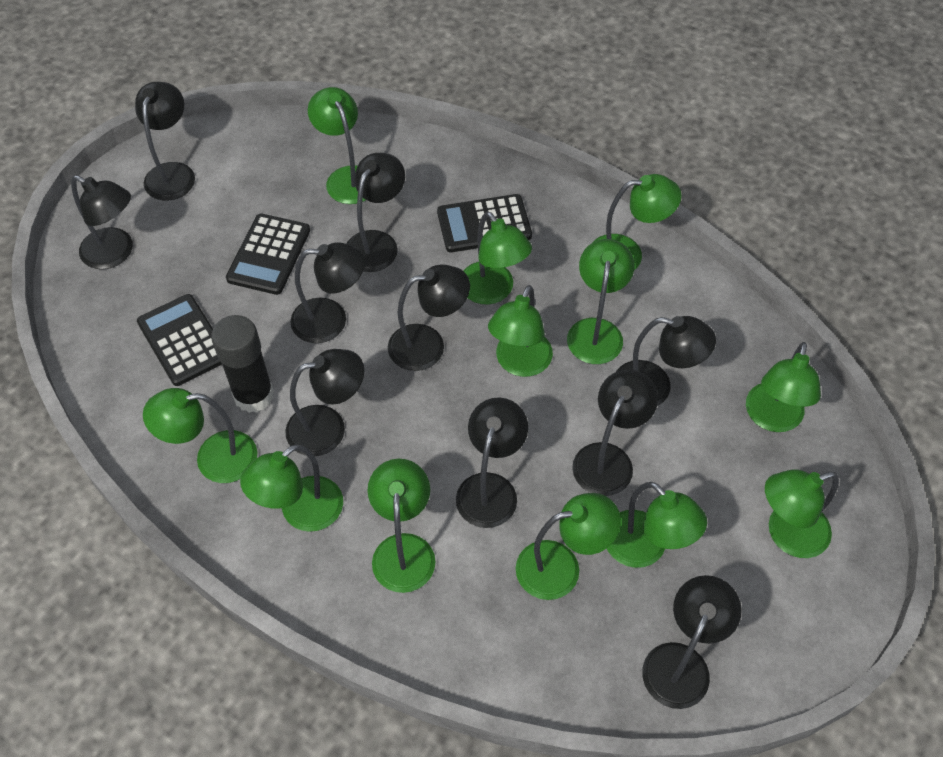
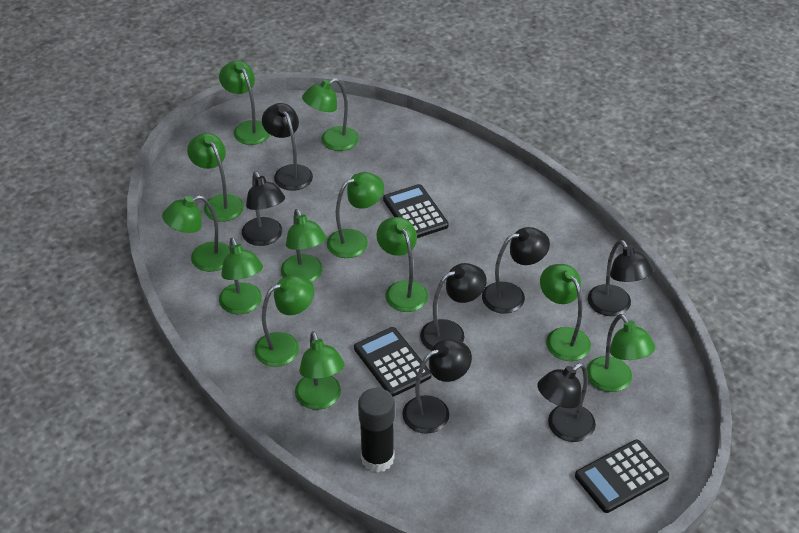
black lamp: 10 -> 7

